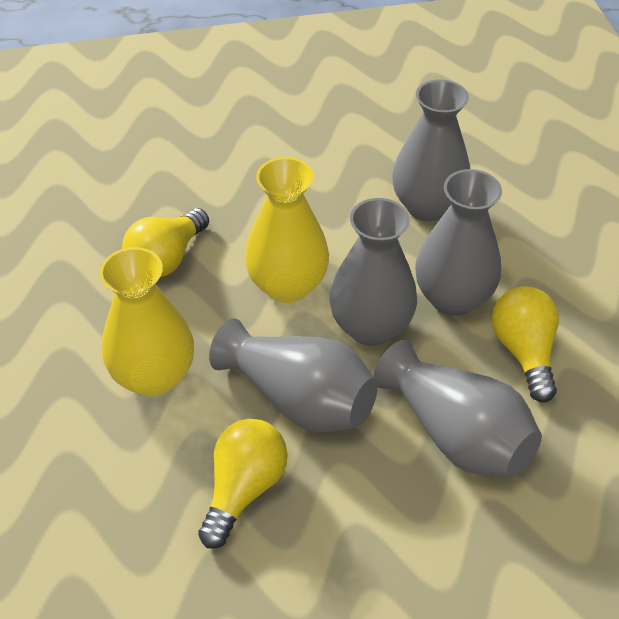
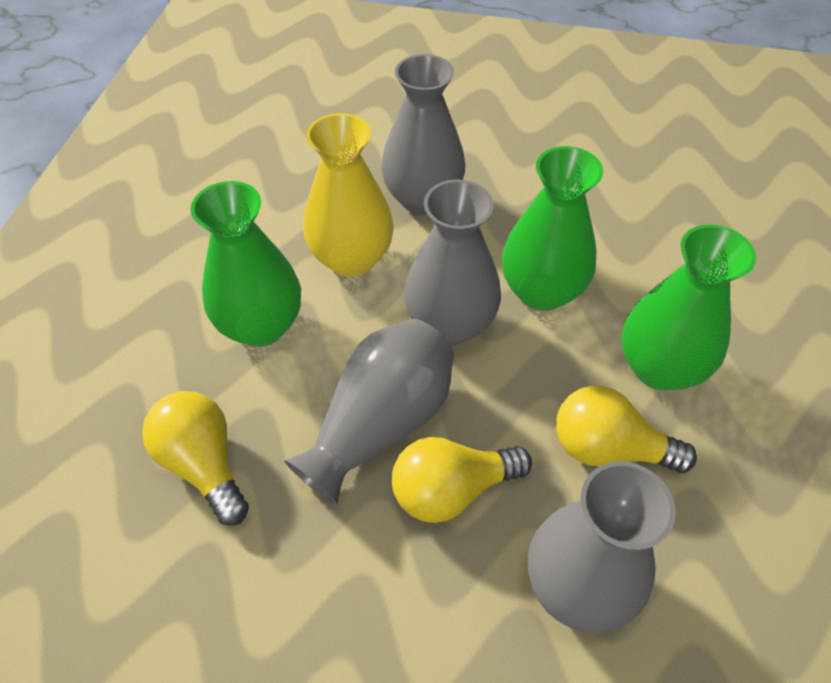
green vase: 0 -> 3
grey vase: 5 -> 4
yellow vase: 2 -> 1

